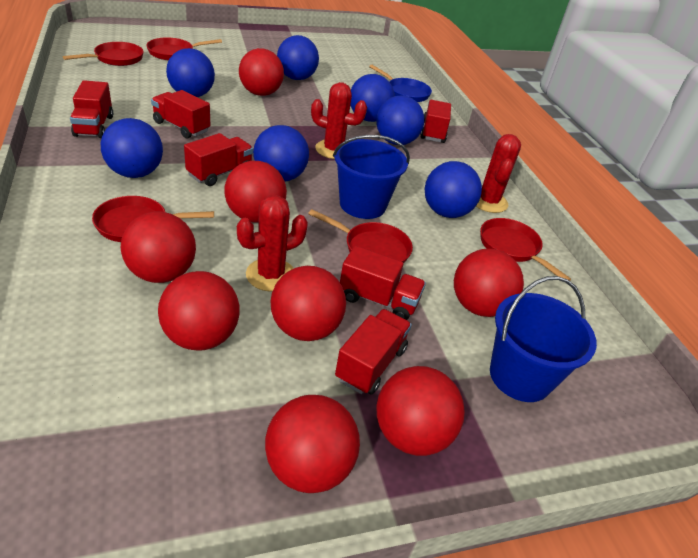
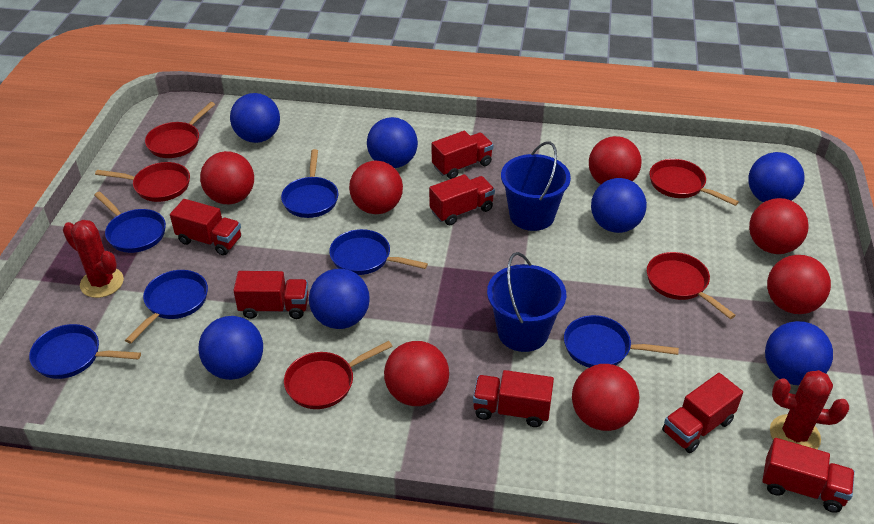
blue pan: 1 -> 6
red ball: 8 -> 7
red cactus: 3 -> 2
red truck: 6 -> 7

